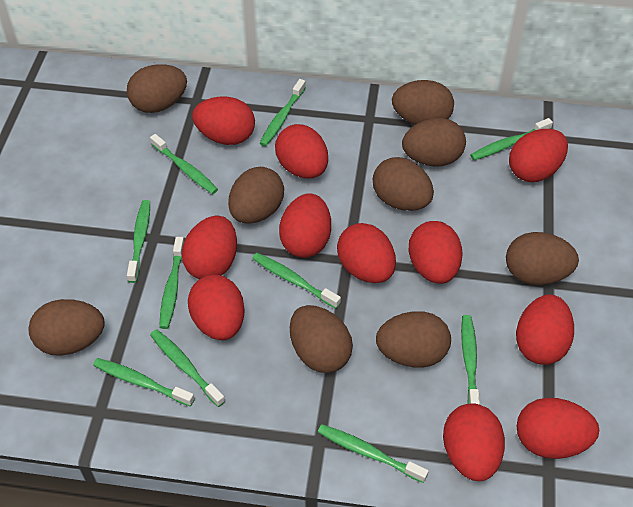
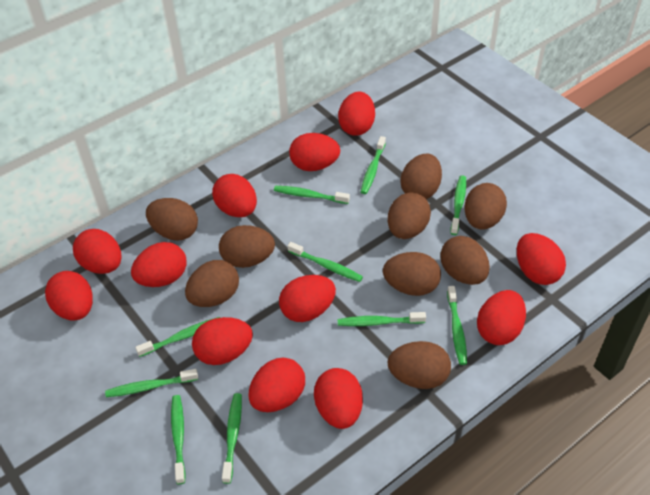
red egg: 11 -> 12

